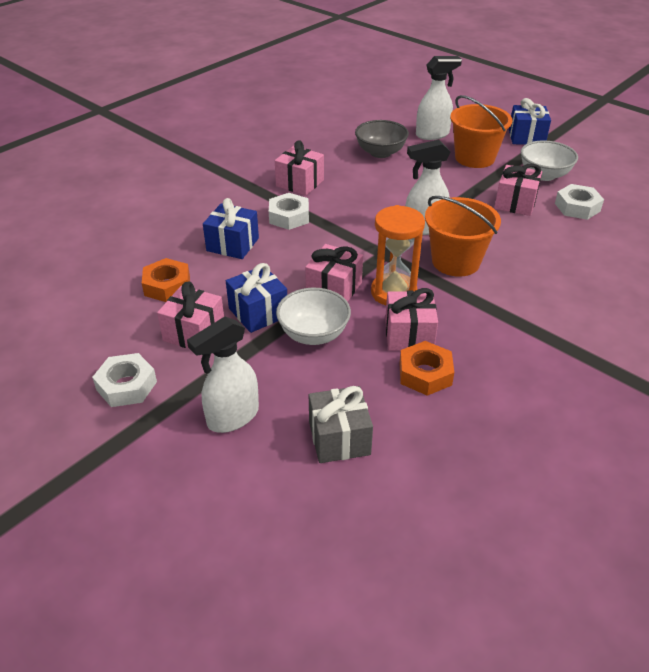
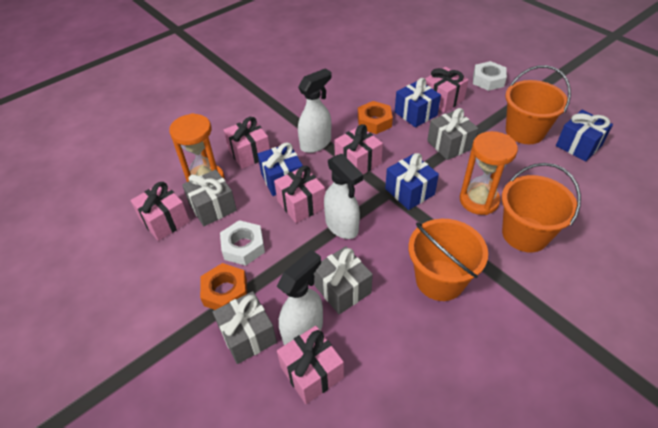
blue gift: 3 -> 4
grey bowl: 1 -> 0
grey gift: 1 -> 4
orange bucket: 2 -> 3
orange hourglass: 1 -> 2
pink gift: 5 -> 6
white bowl: 2 -> 0
white nut: 3 -> 2

